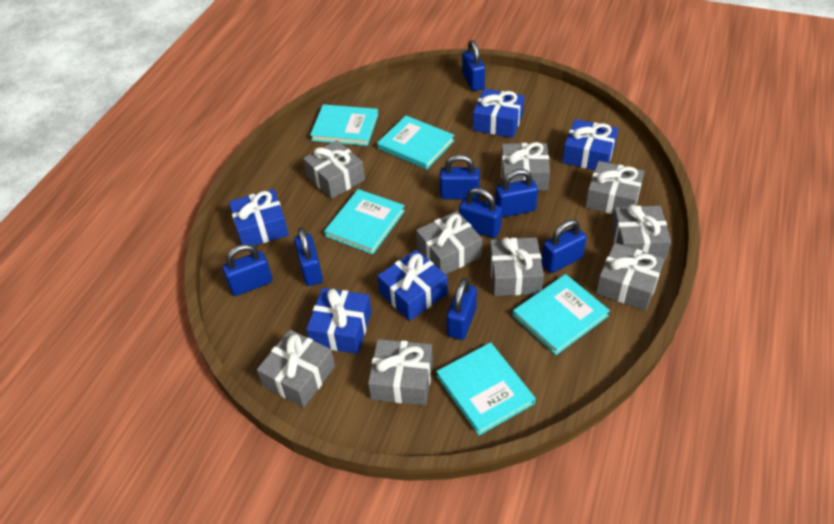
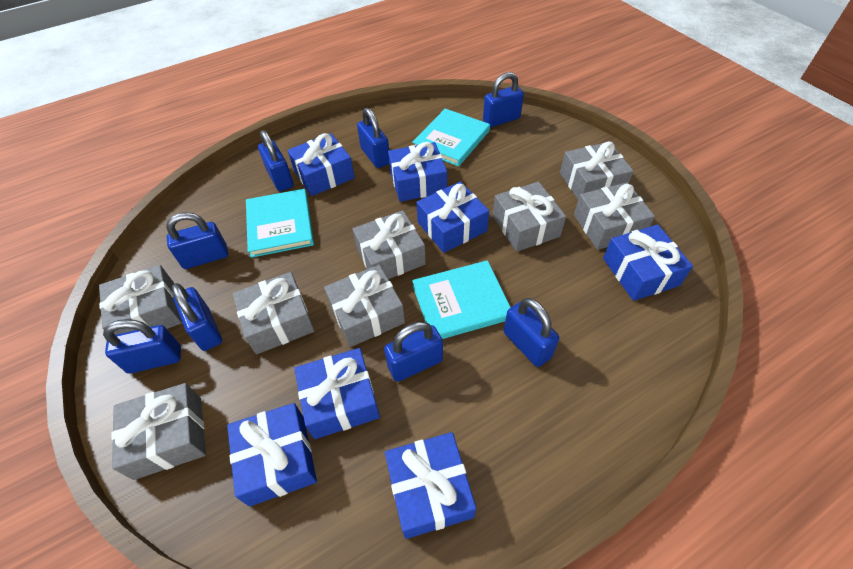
blue gift: 5 -> 7
grey gift: 9 -> 8
turquoise book: 5 -> 3

